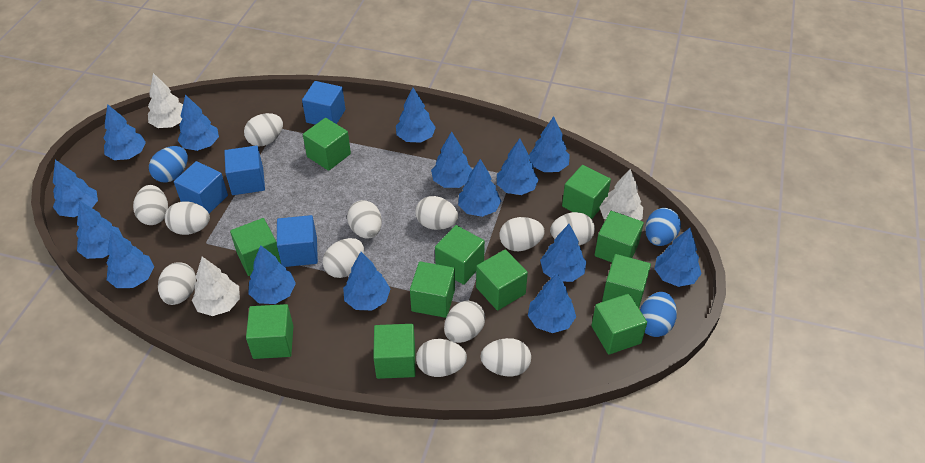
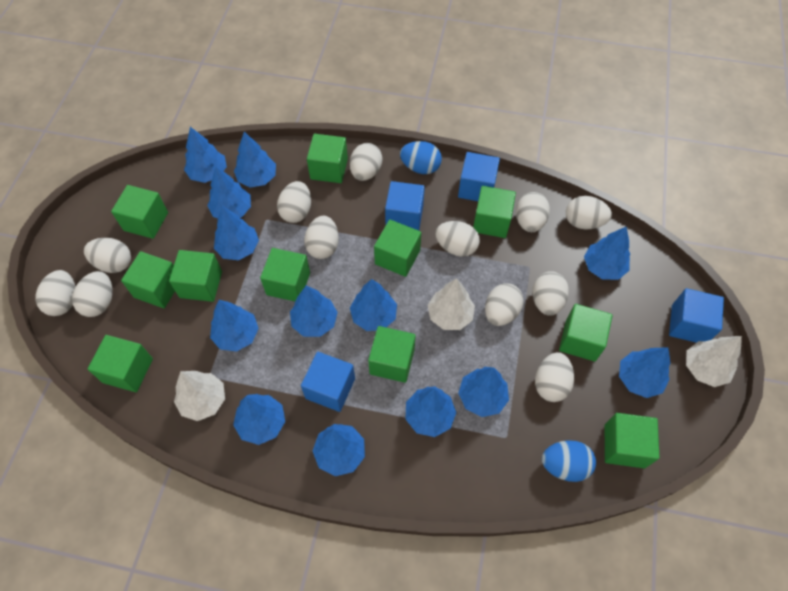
blue egg: 3 -> 2
blue tree: 15 -> 13

